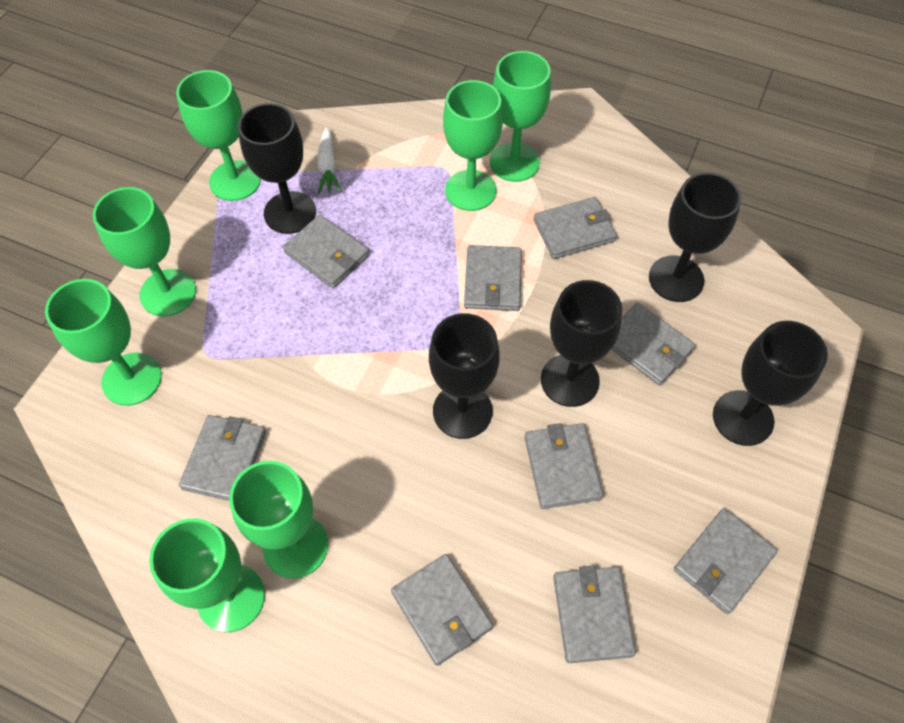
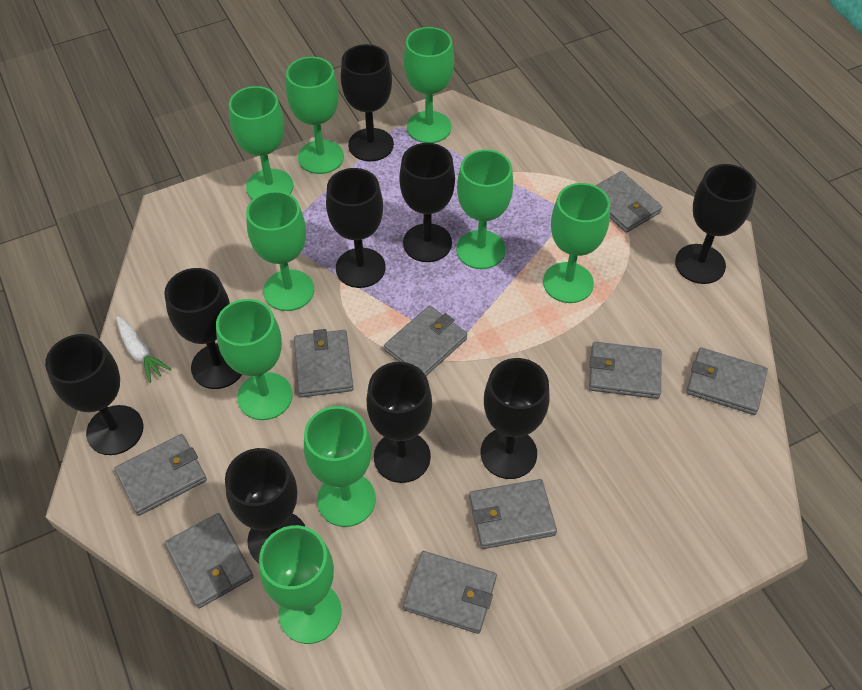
black goblet: 5 -> 9
green goblet: 7 -> 9

